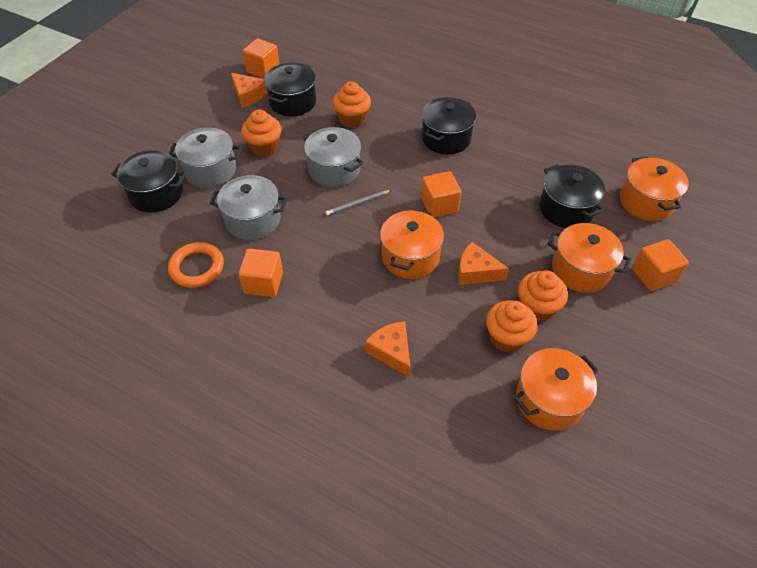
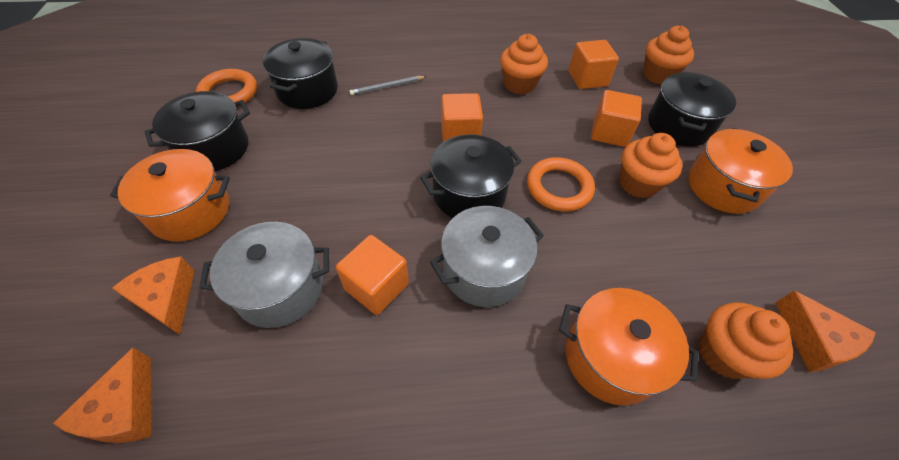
grey pot: 3 -> 2
orange pot: 4 -> 3
orange ring: 1 -> 2

